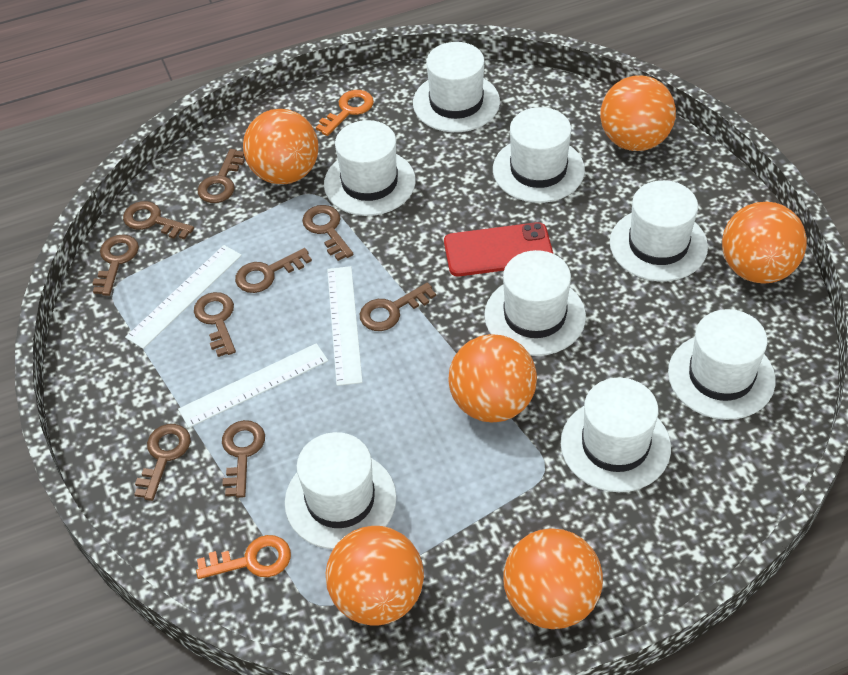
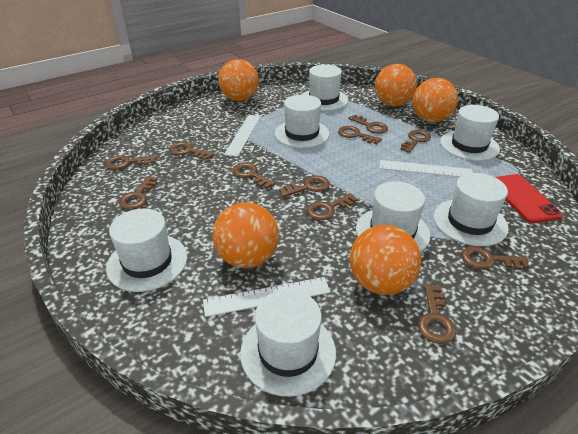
brown key: 9 -> 11
orange ball: 6 -> 5
orange key: 2 -> 0
white hat: 8 -> 7

